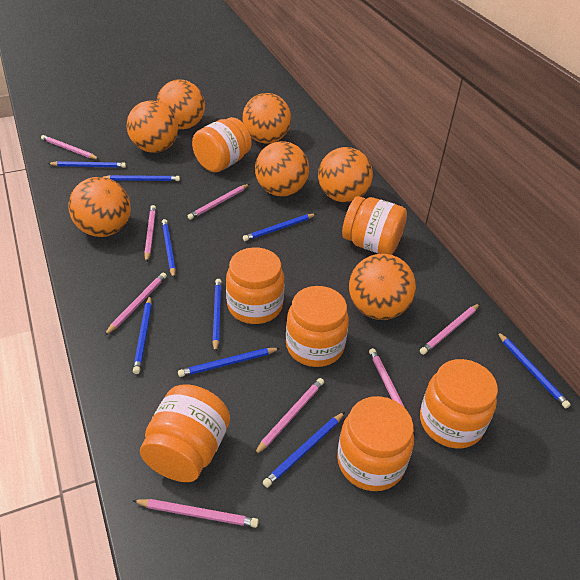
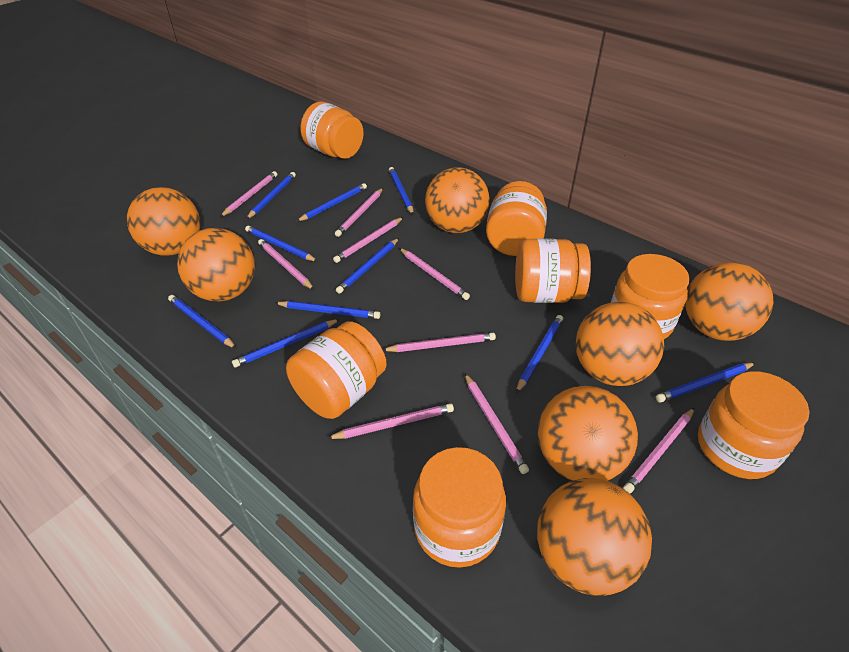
blue pencil: 9 -> 10
pink pencil: 8 -> 9

